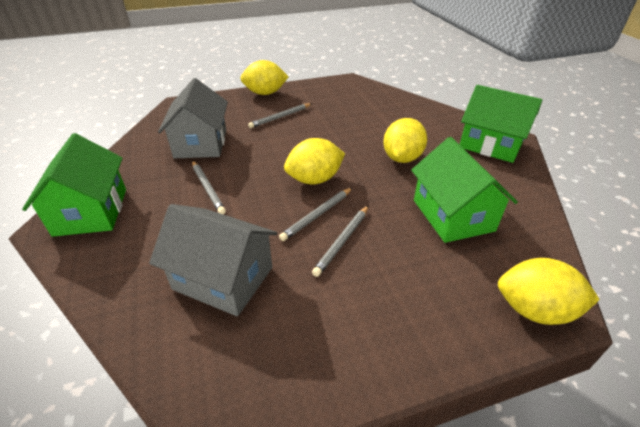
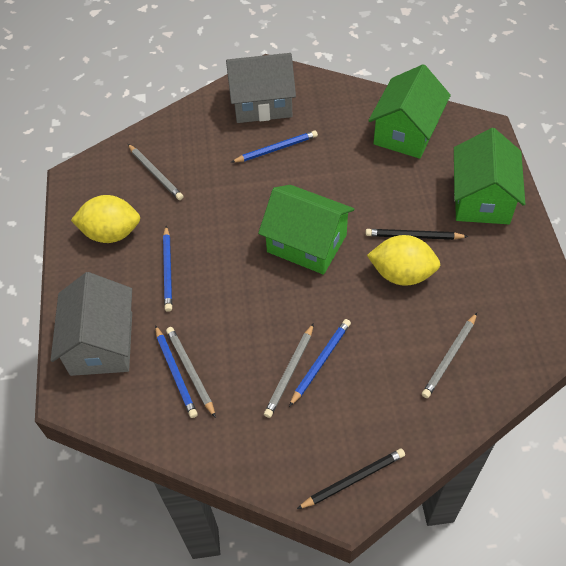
black pencil: 0 -> 2
blue pencil: 0 -> 4
yellow lemon: 4 -> 2

